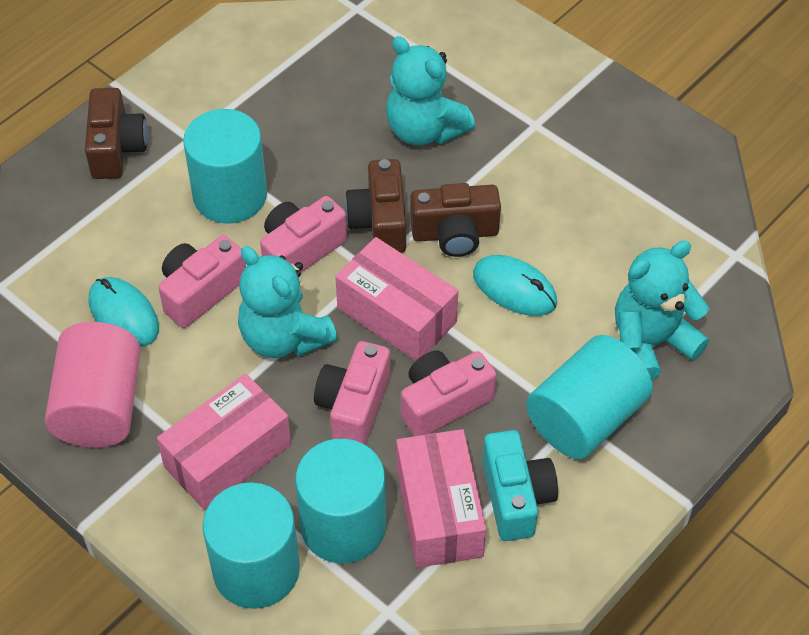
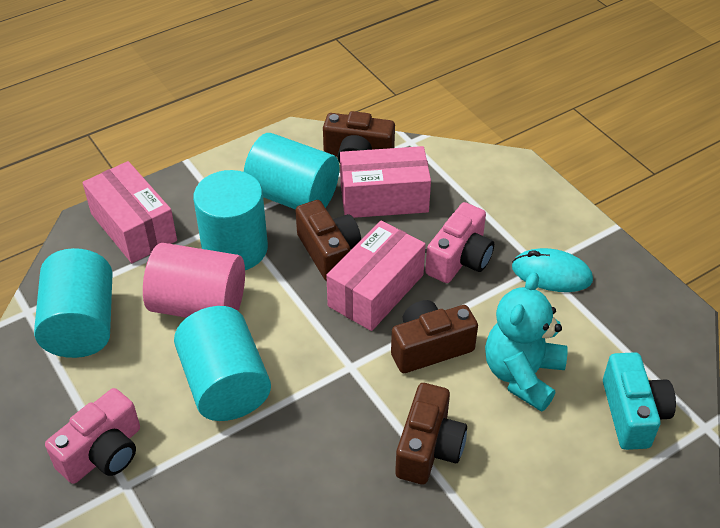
brown camera: 3 -> 4
pink camera: 4 -> 2
turquoise mouse: 2 -> 1
turquoise teddy bear: 3 -> 1

